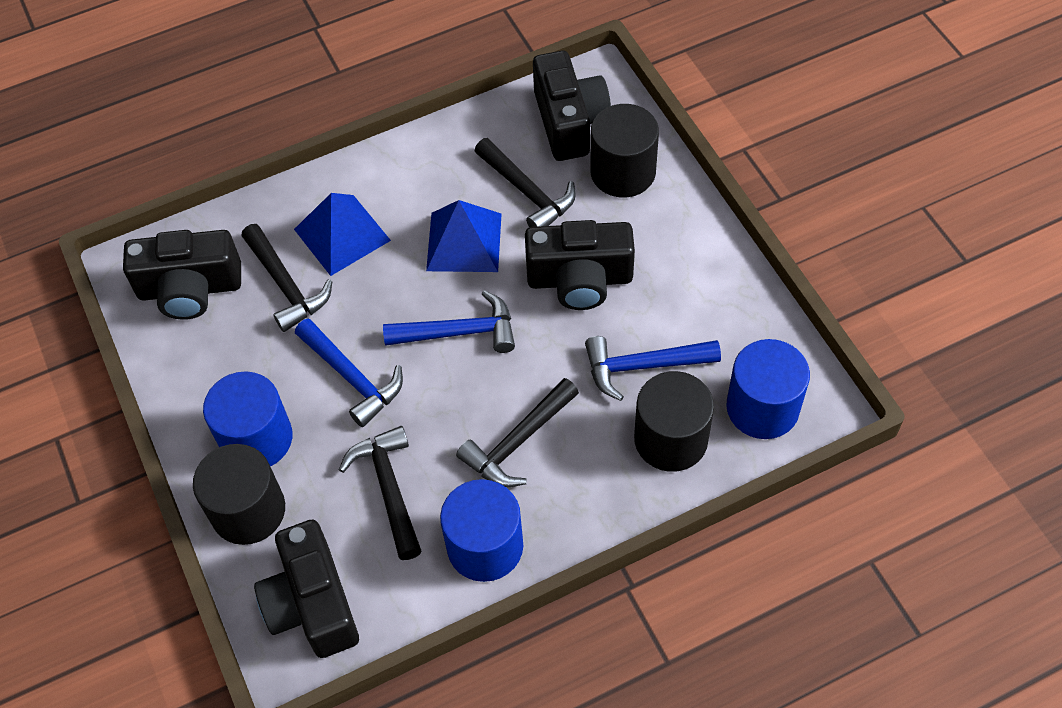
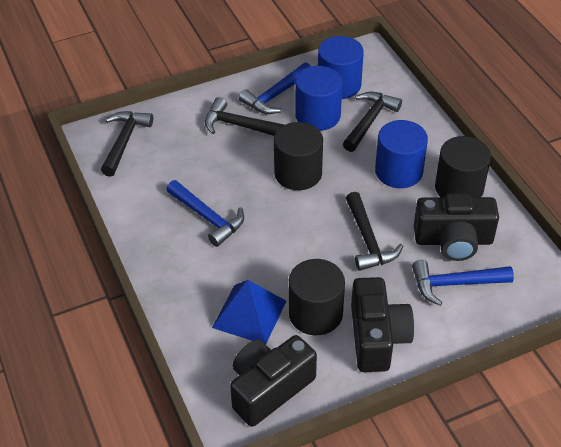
black camera: 4 -> 3
blue pyramid: 2 -> 1

